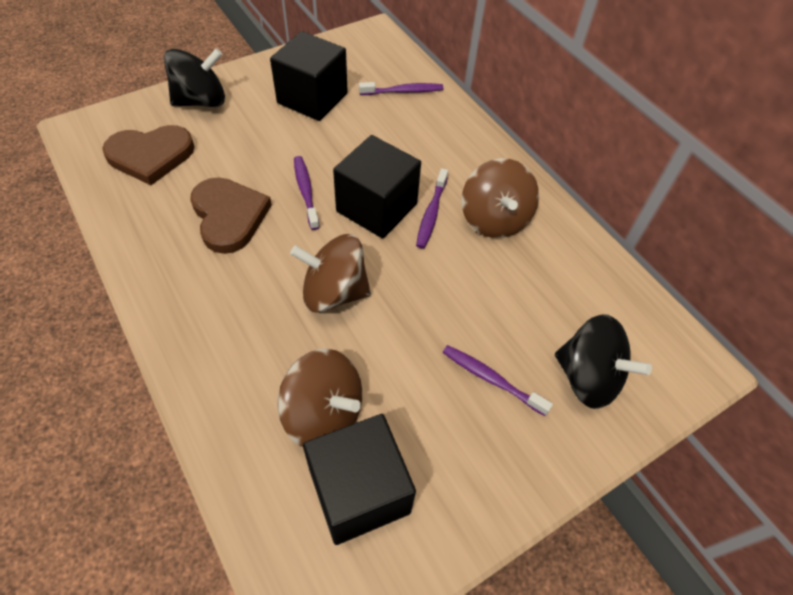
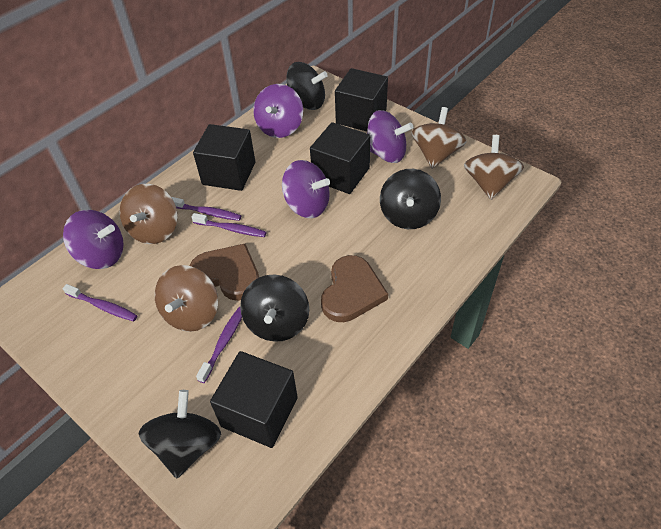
black cube: 3 -> 4
black spinning top: 2 -> 4
brown spinning top: 3 -> 4
purple spinning top: 0 -> 4

